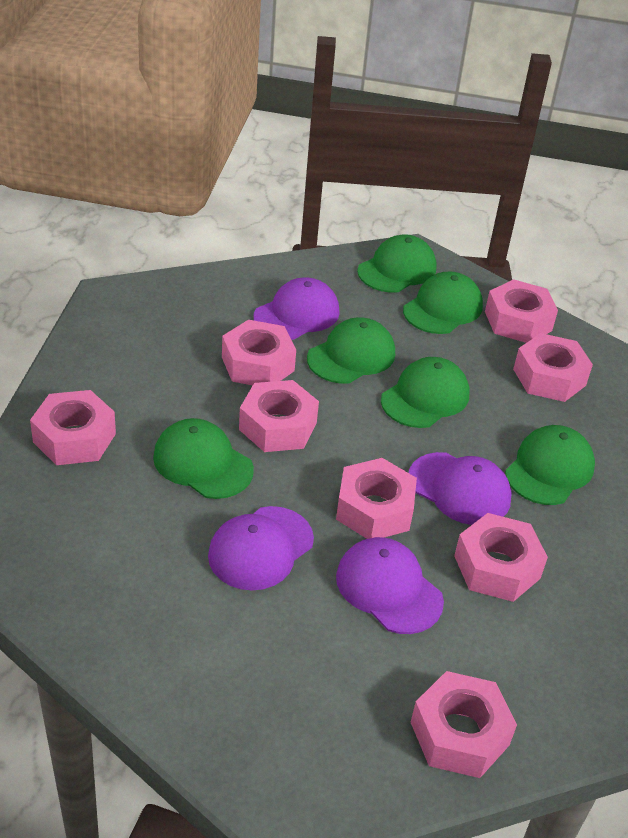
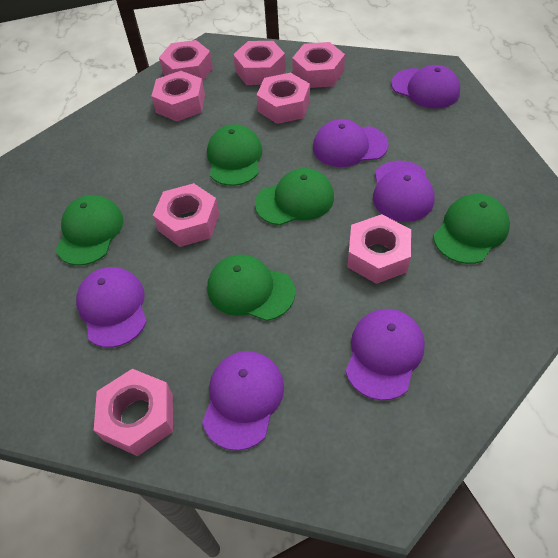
green cap: 6 -> 5
purple cap: 4 -> 6

